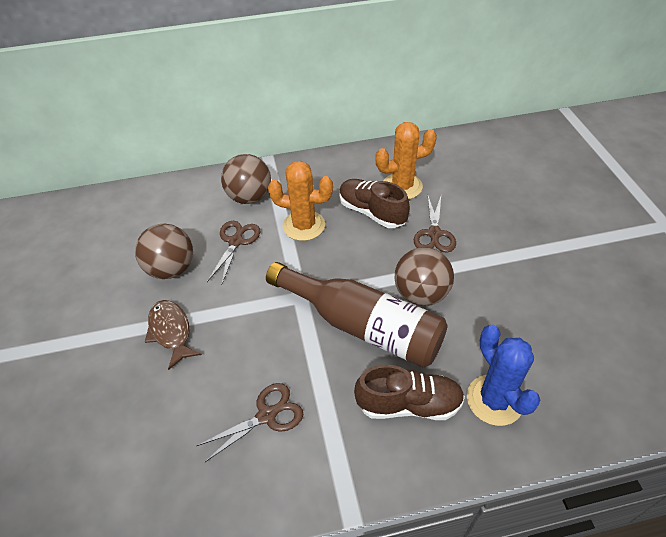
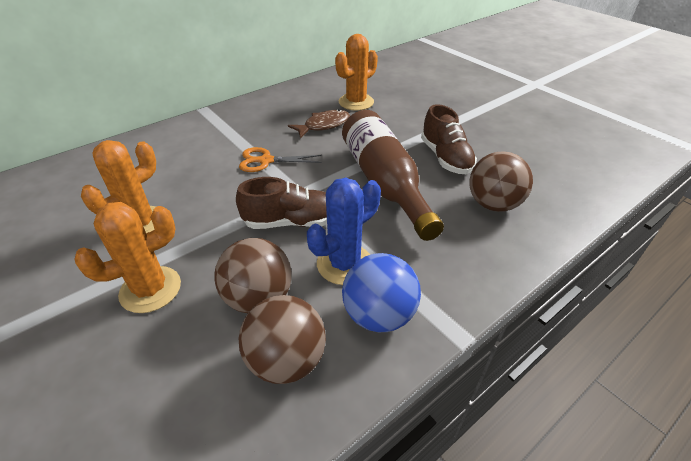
blue ball: 0 -> 1
brown scissors: 3 -> 0
orange cactus: 2 -> 3
orange scissors: 0 -> 1

